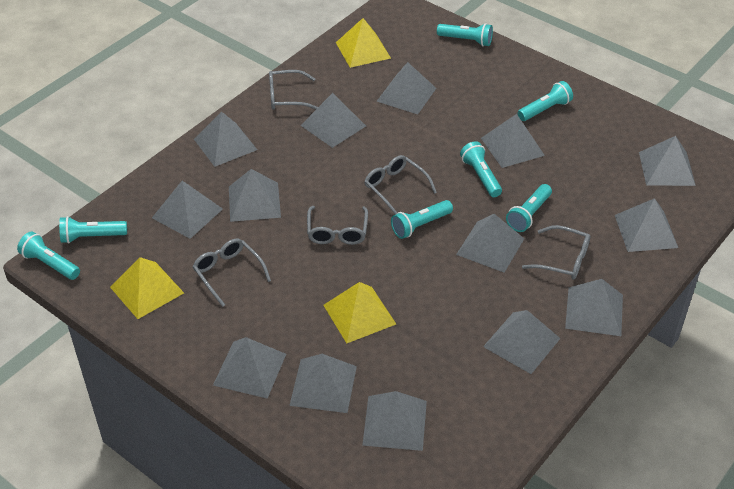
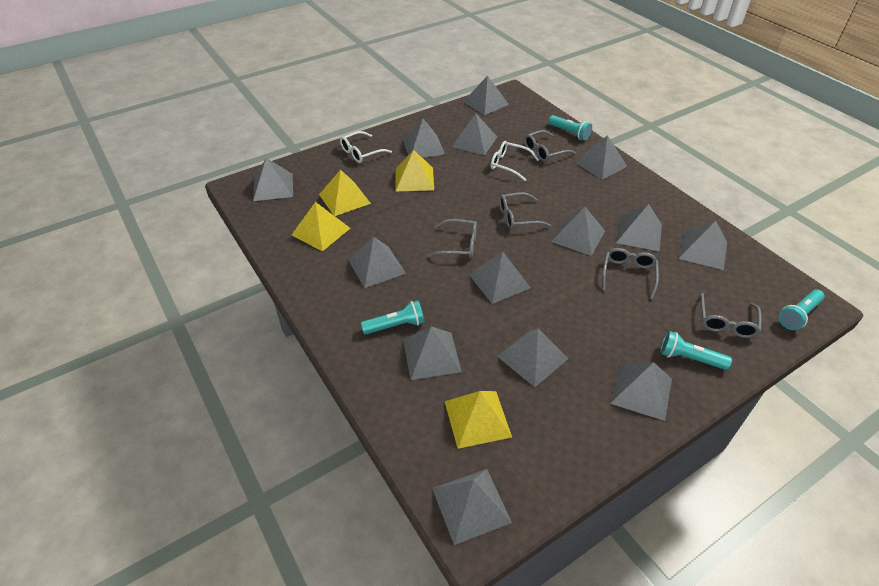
turquoise flashlight: 7 -> 4
white glasses: 0 -> 2
yellow pyramid: 3 -> 4

